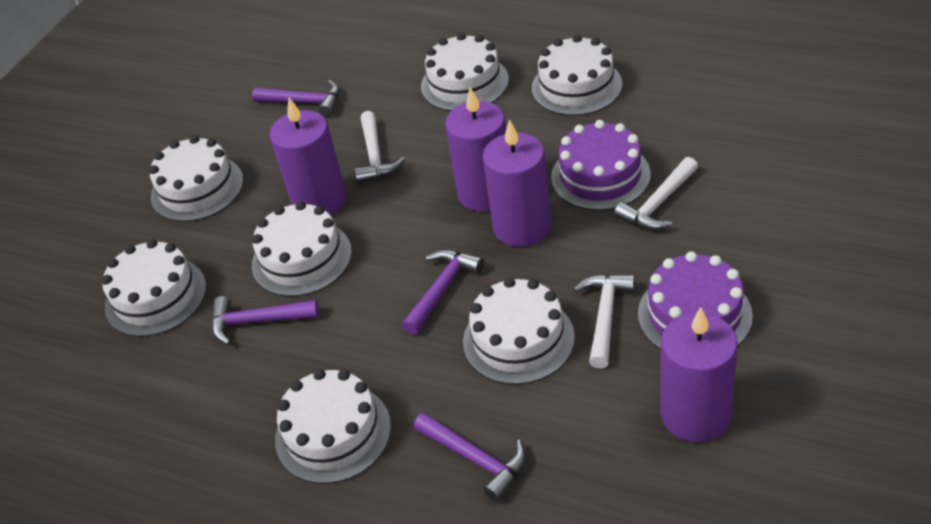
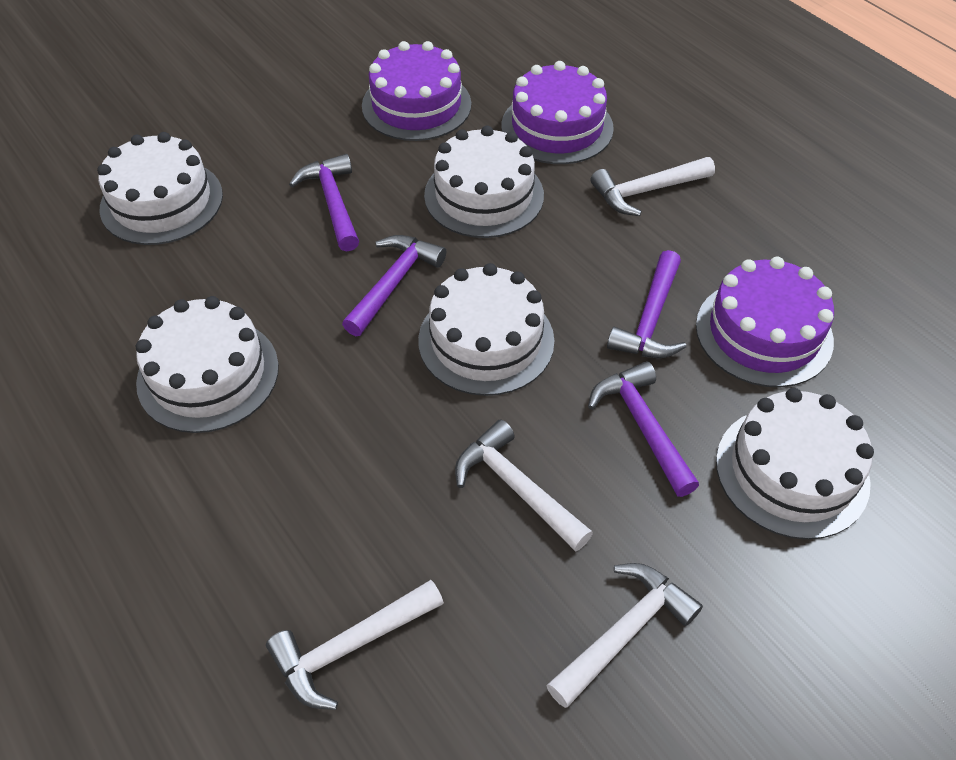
purple cake: 2 -> 3
purple candle: 4 -> 0
white cake: 7 -> 5
white hammer: 3 -> 4

